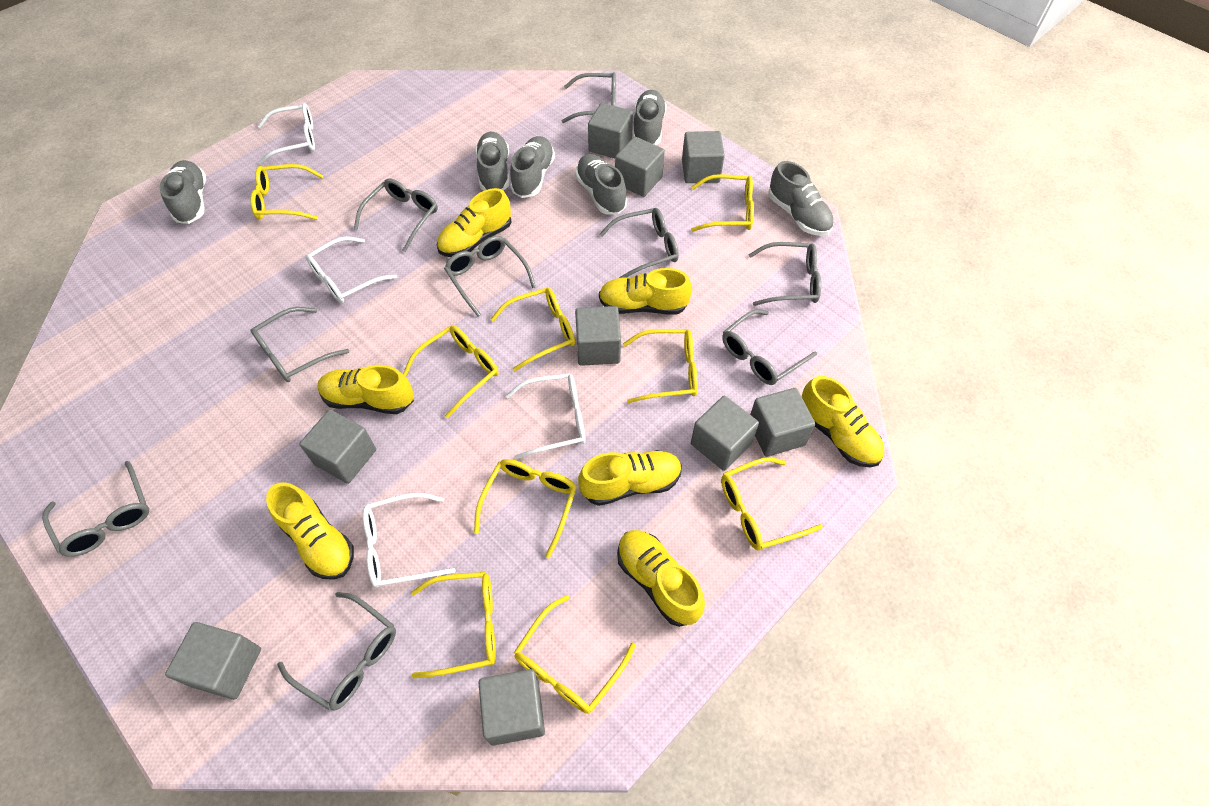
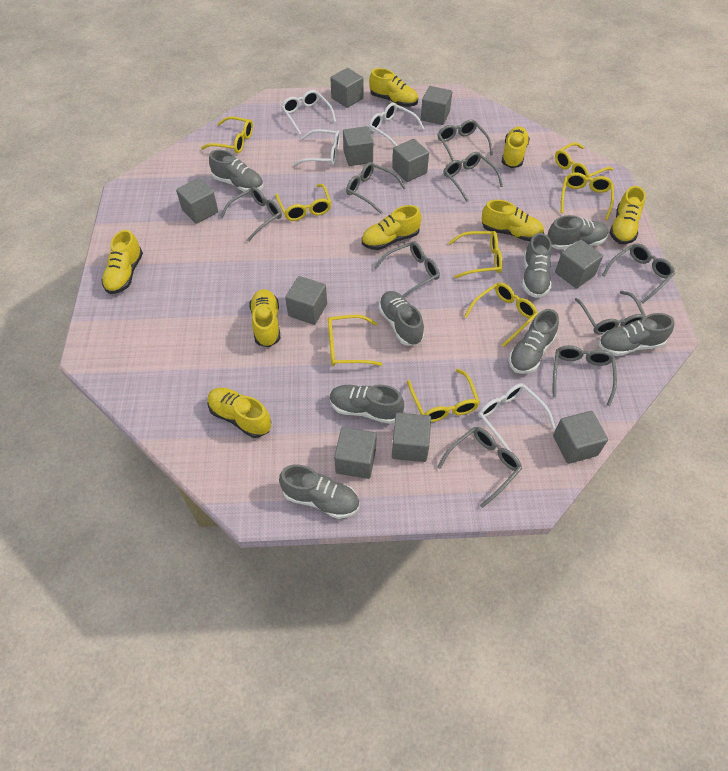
grey cube: 9 -> 10
grey shoe: 6 -> 8
yellow glasses: 9 -> 8
yellow shoe: 7 -> 8

